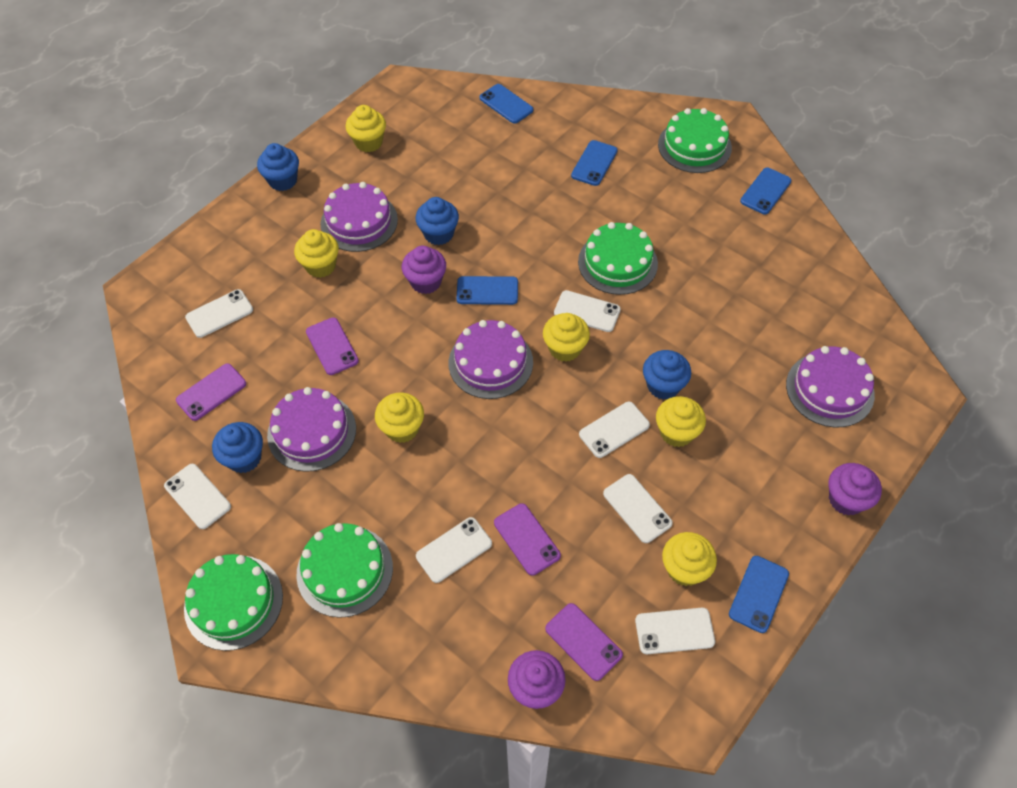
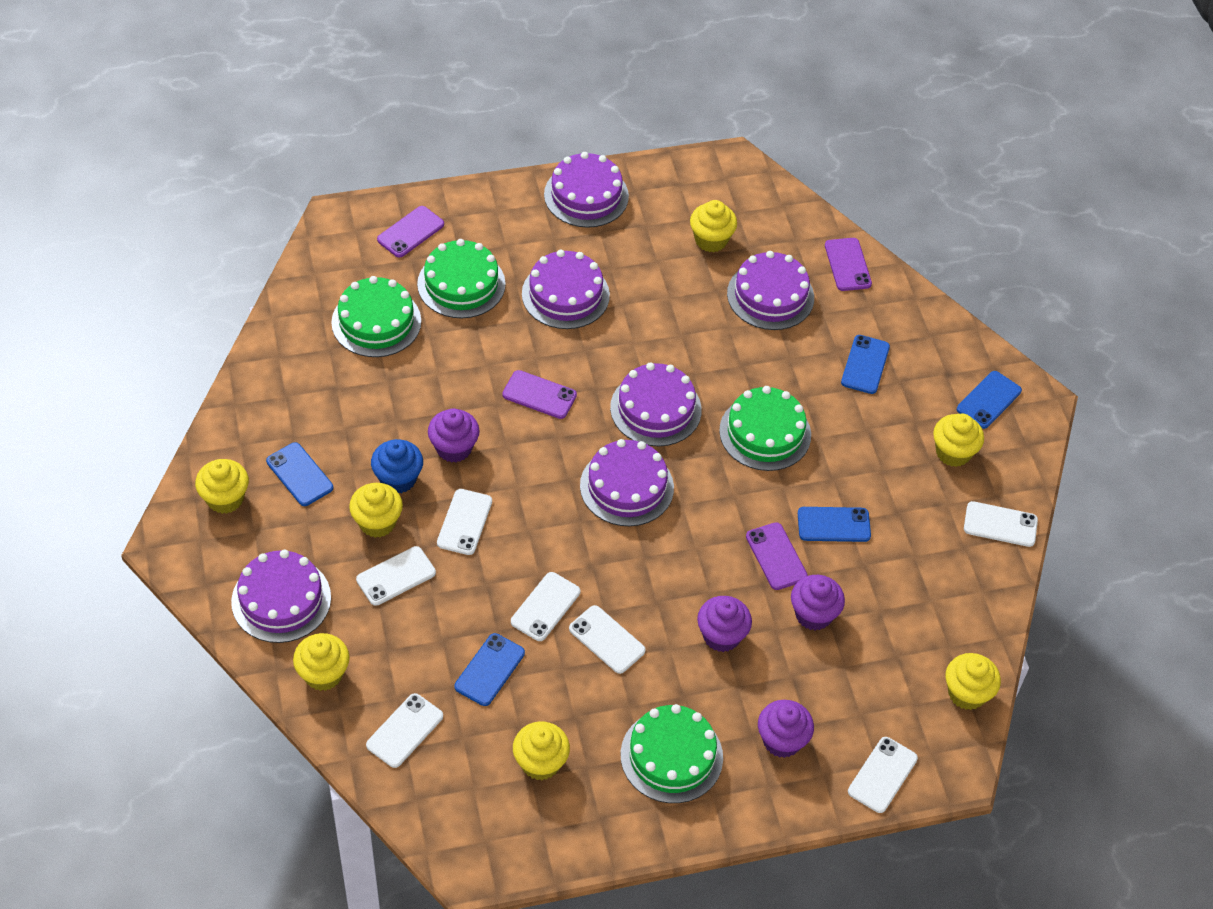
blue cupcake: 4 -> 1
purple cake: 4 -> 6
purple cupcake: 3 -> 4
yellow cupcake: 6 -> 7

